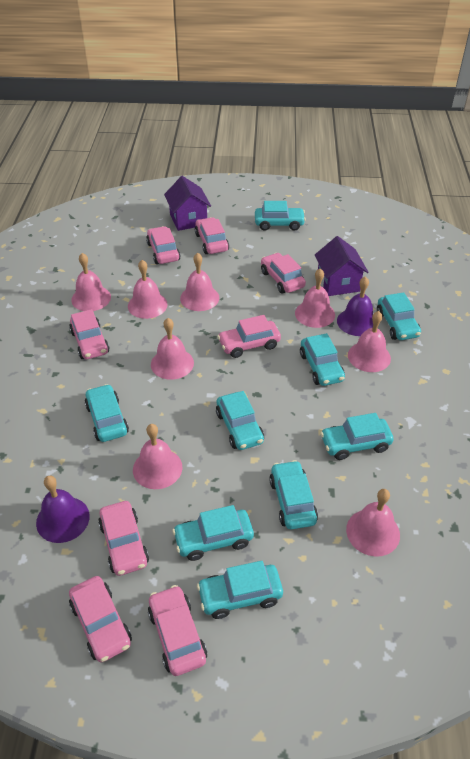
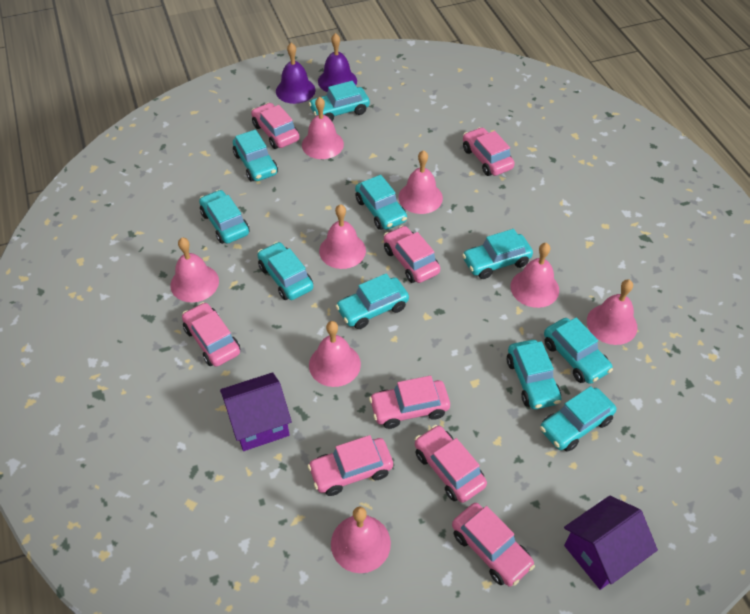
turquoise car: 9 -> 10

